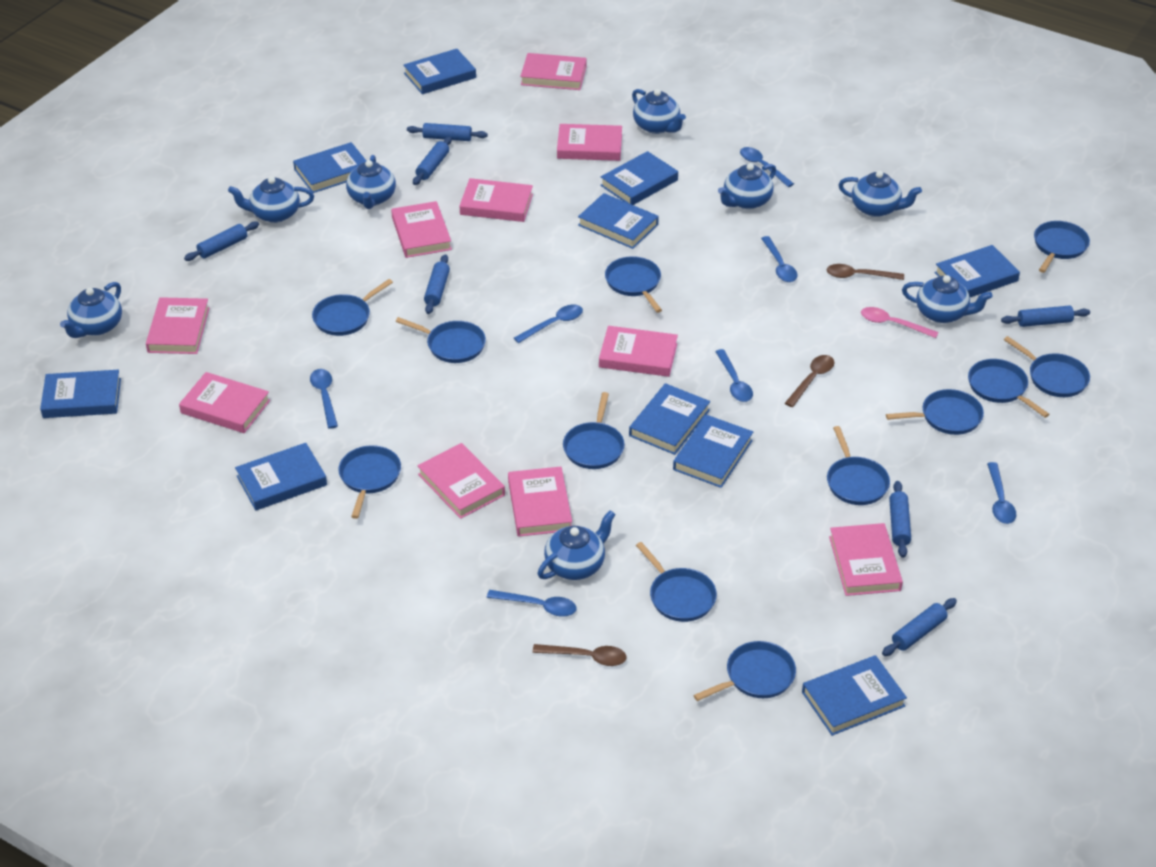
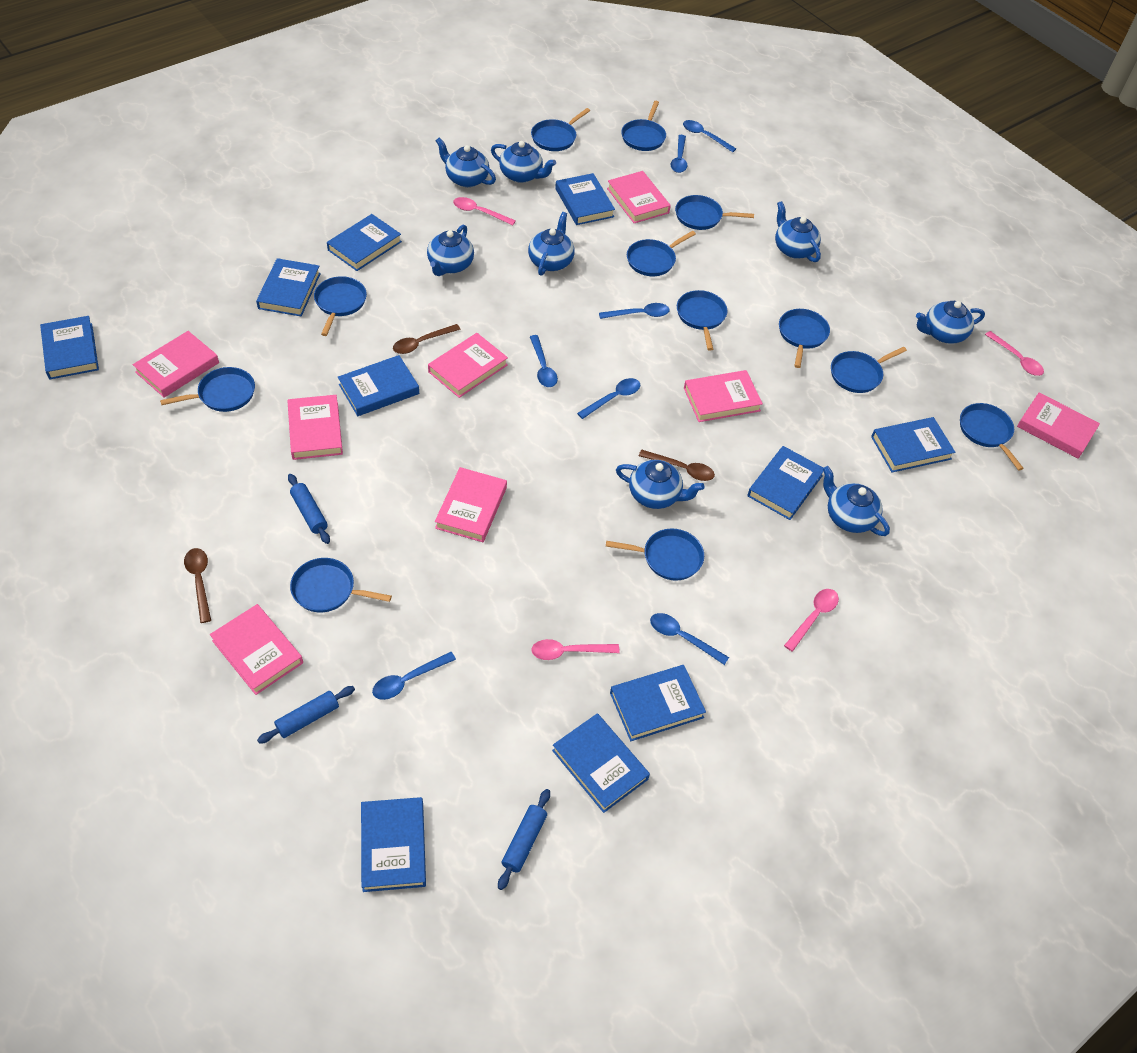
blue rolling pin: 7 -> 3
pink book: 10 -> 8
pink spoon: 1 -> 4

